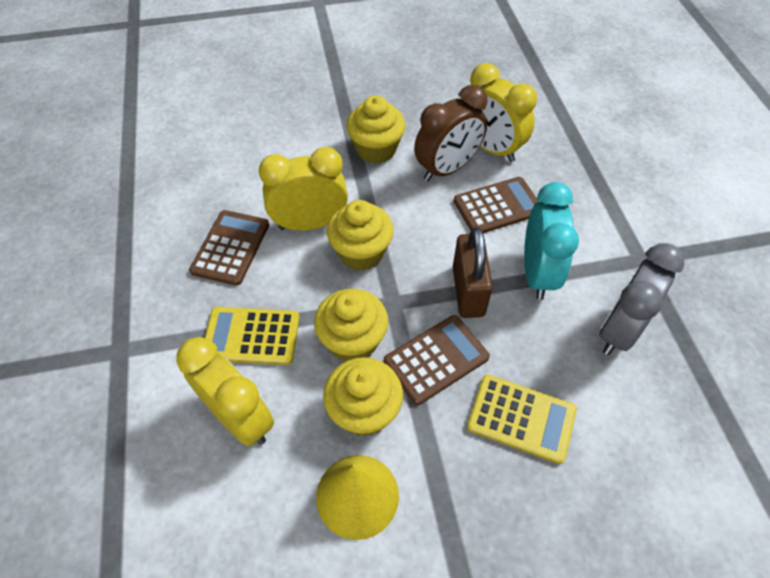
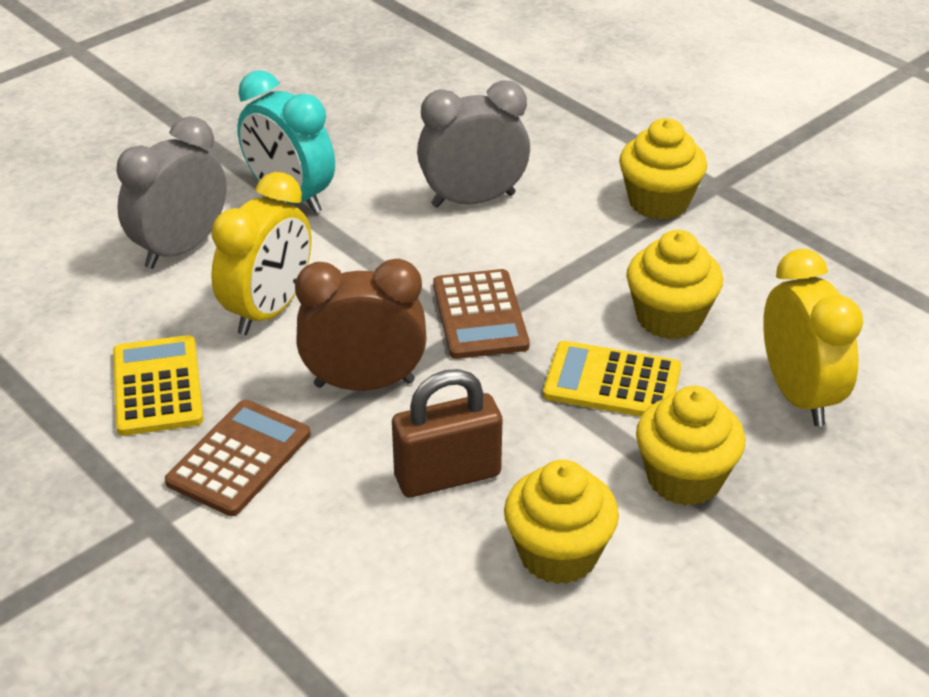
brown calculator: 3 -> 2
grey clock: 1 -> 2
yellow clock: 3 -> 2
yellow cone: 1 -> 0

